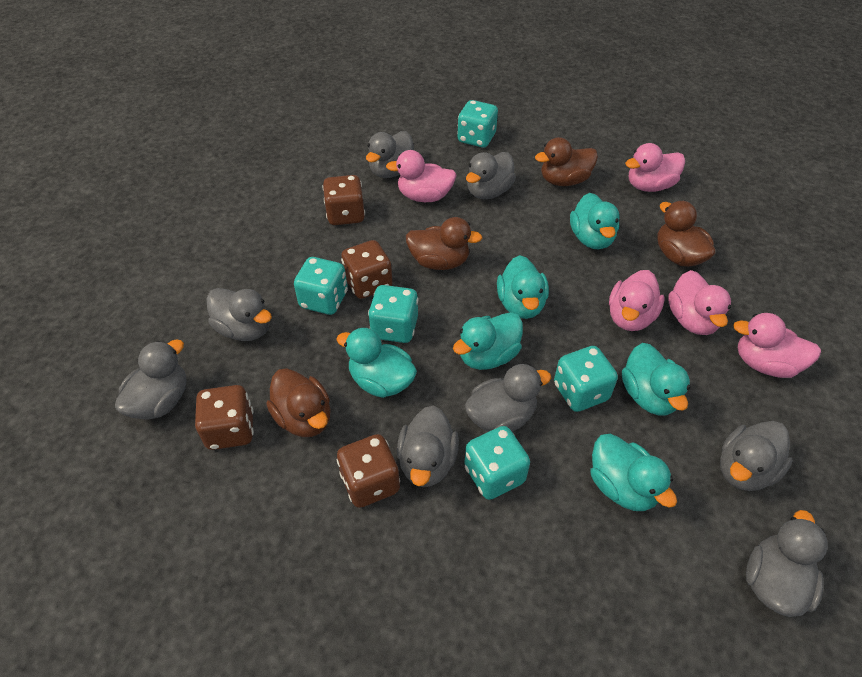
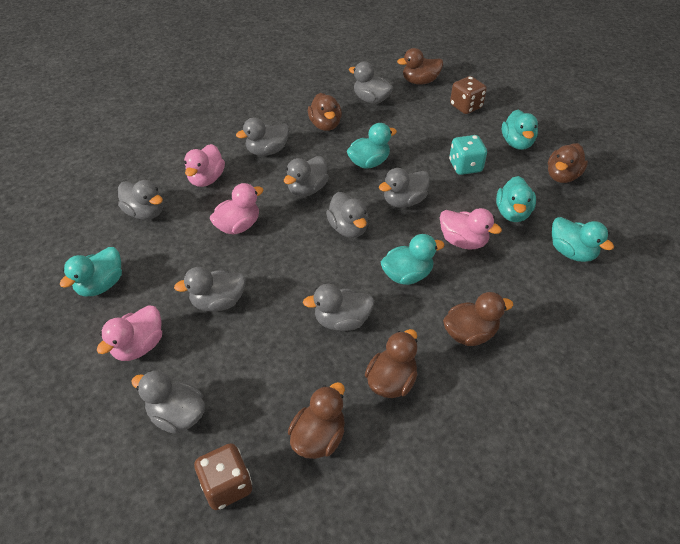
brown dice: 4 -> 2
brown duck: 4 -> 6
grey duck: 8 -> 9
pink duck: 5 -> 4
turquoise dice: 5 -> 1

